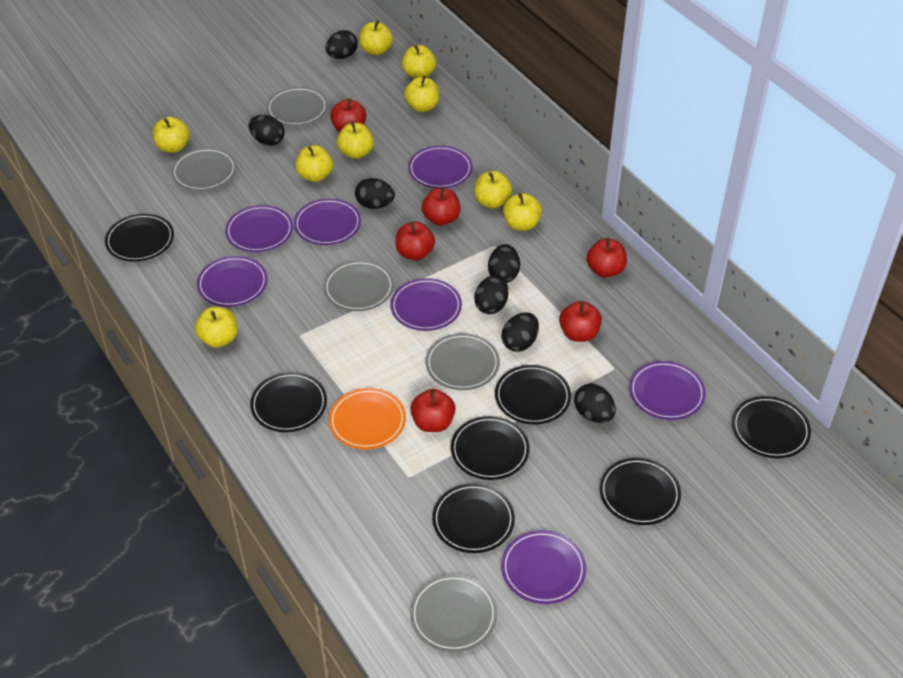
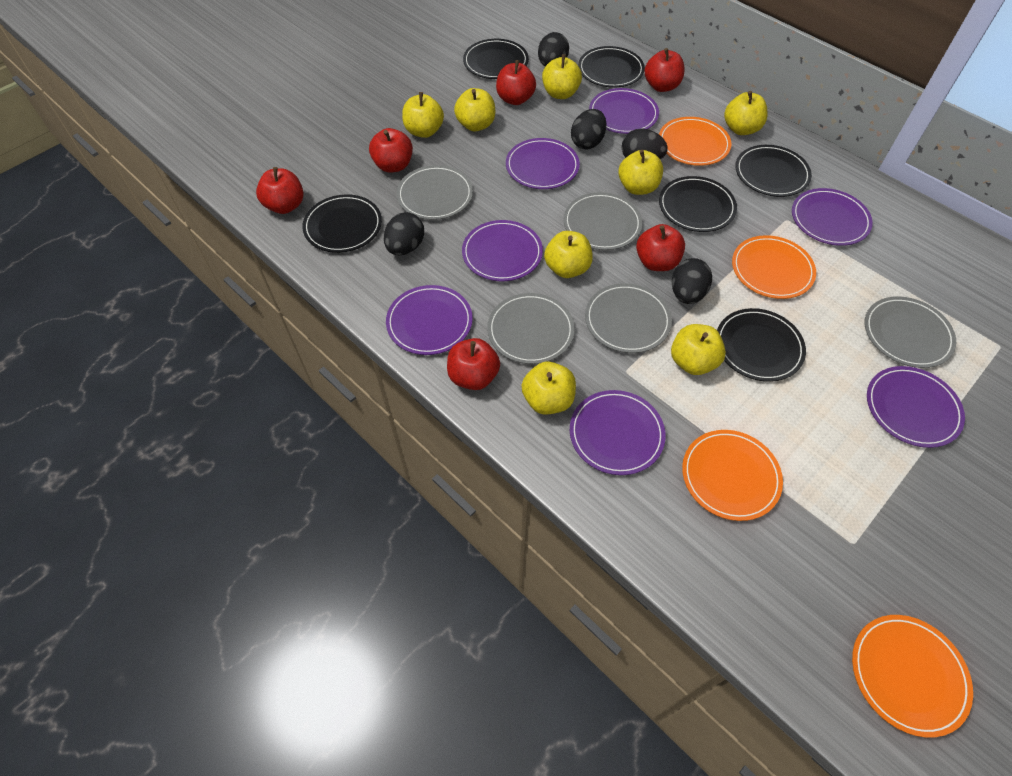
black egg: 7 -> 5
black plate: 7 -> 6
orange plate: 1 -> 4
yellow apple: 9 -> 8

